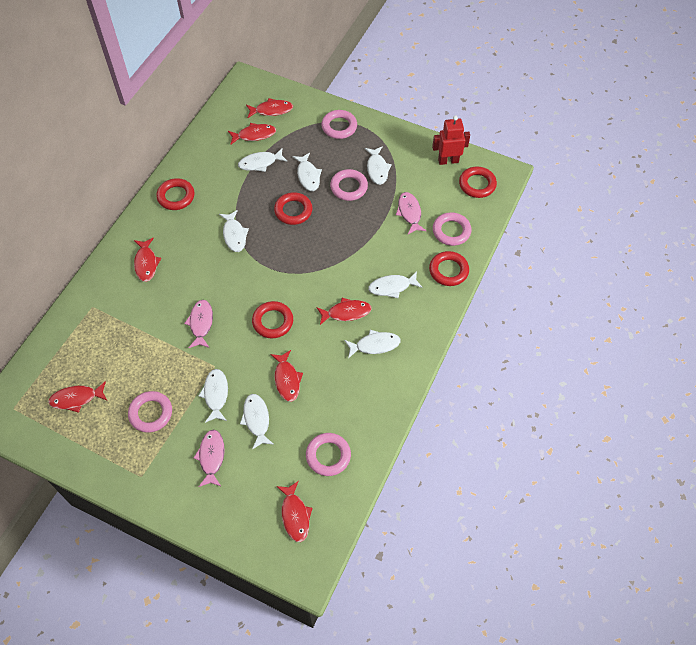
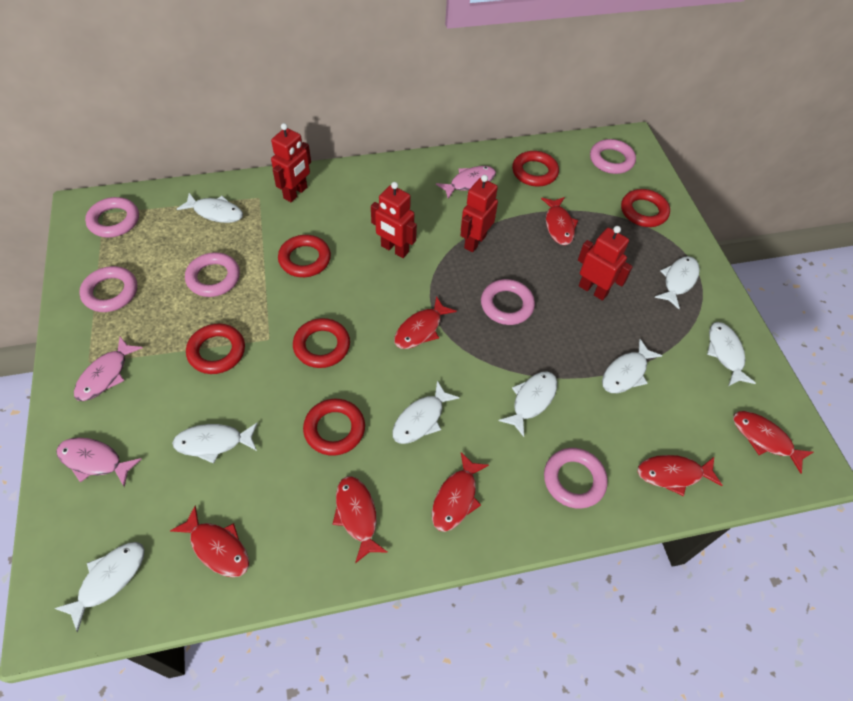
pink ring: 5 -> 6
red ring: 5 -> 6
red robot: 1 -> 4

